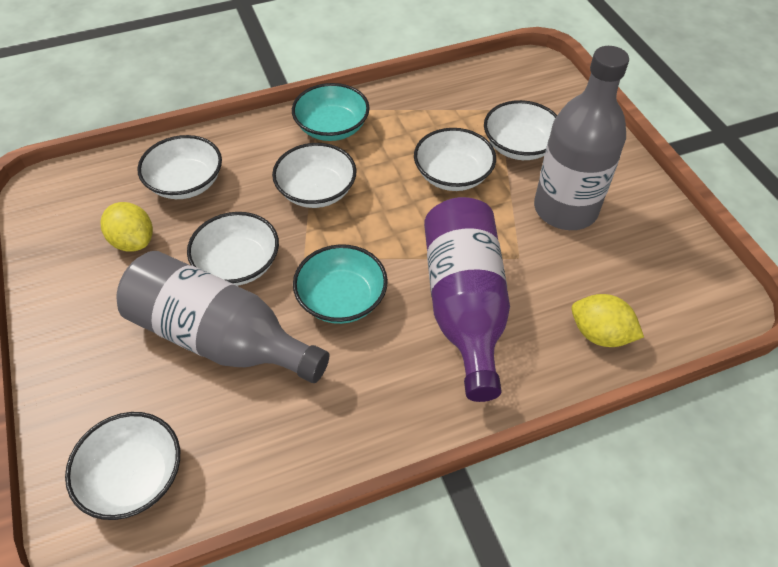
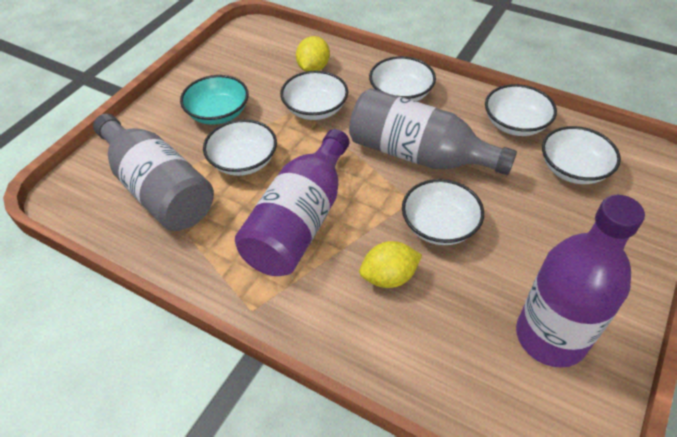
purple bottle: 1 -> 2
turquoise bowl: 2 -> 1

